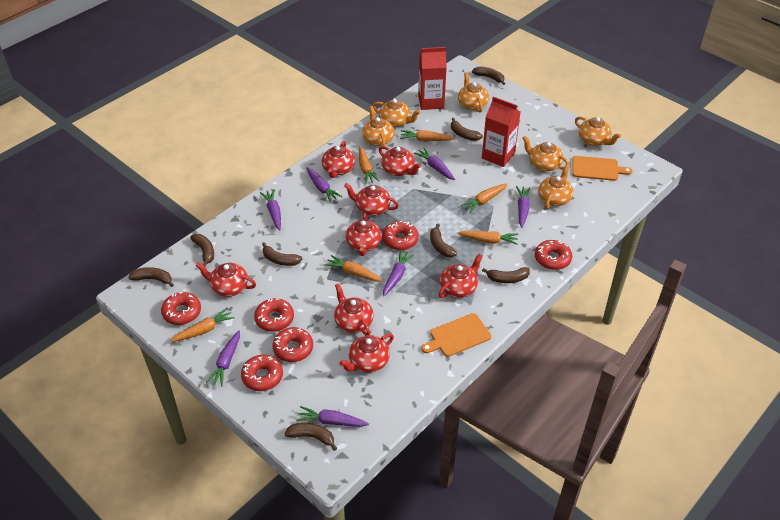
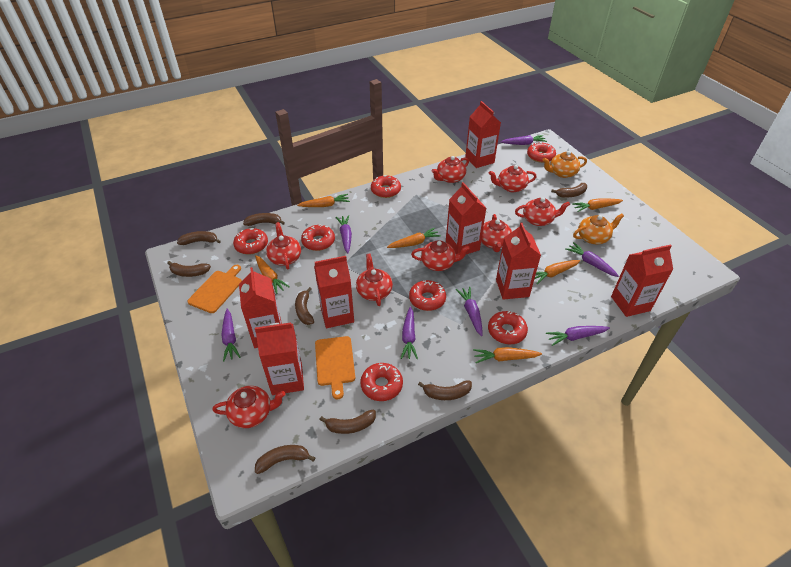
orange teapot: 6 -> 2
red carton: 2 -> 7
red donut: 6 -> 7

